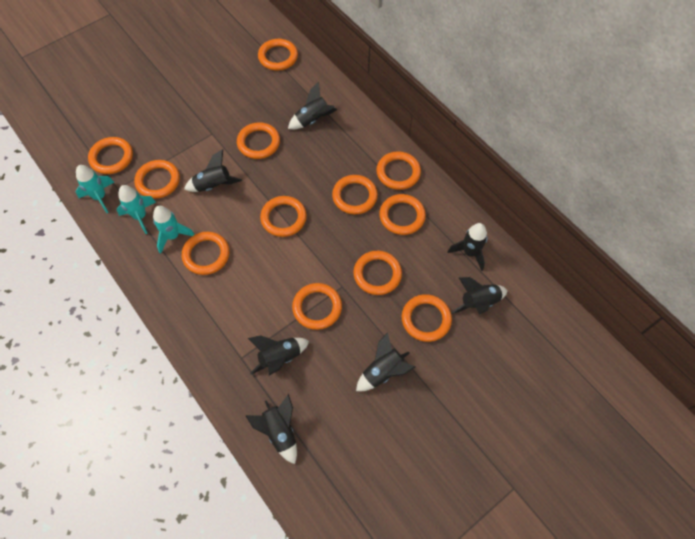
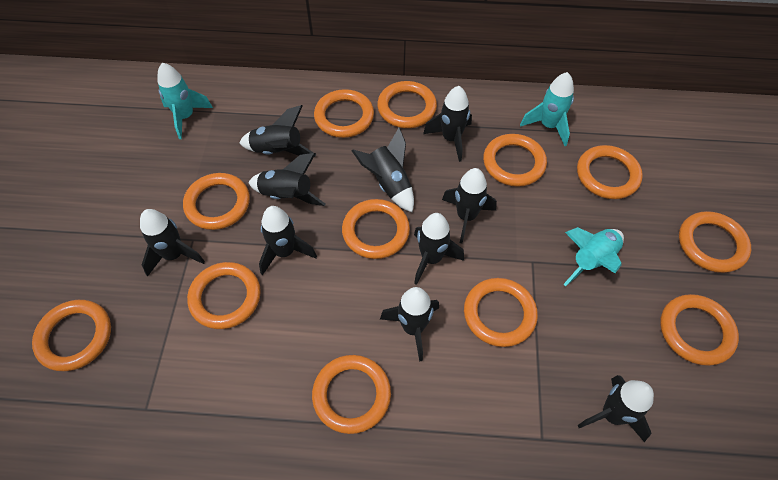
black rocket: 7 -> 10

